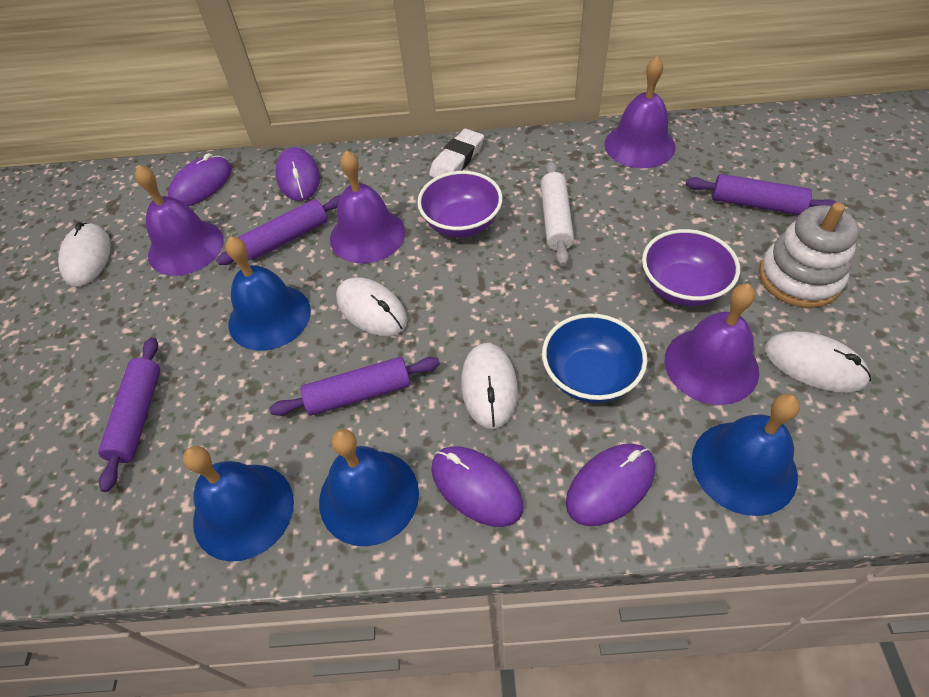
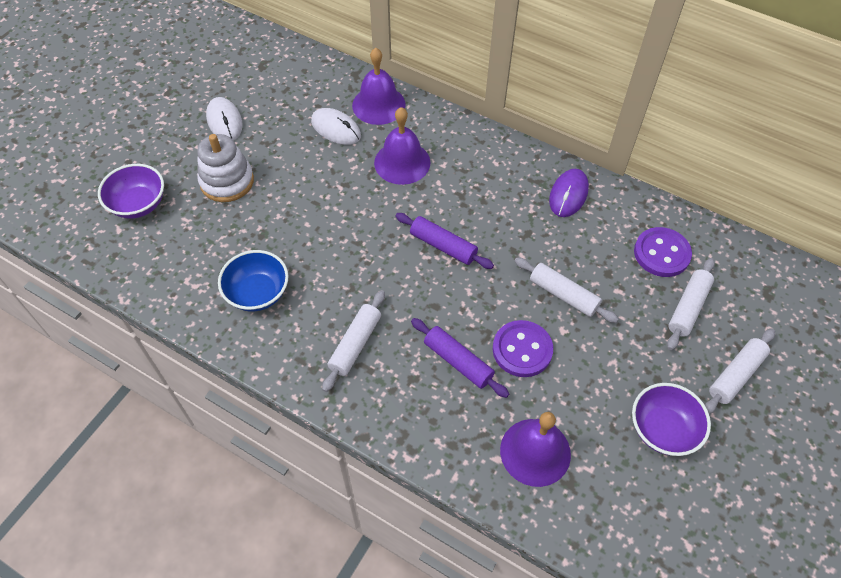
blue bell: 4 -> 0
purple bell: 4 -> 3
purple button: 0 -> 2
purple mouse: 4 -> 1
purple rolling pin: 4 -> 2
white eraser: 1 -> 0
white mouse: 4 -> 2
white rolling pin: 1 -> 4

